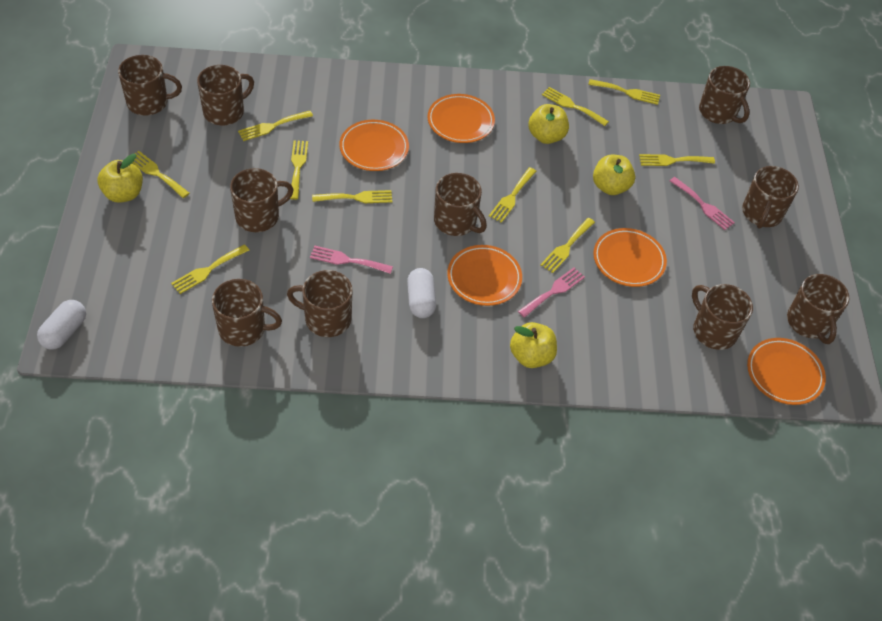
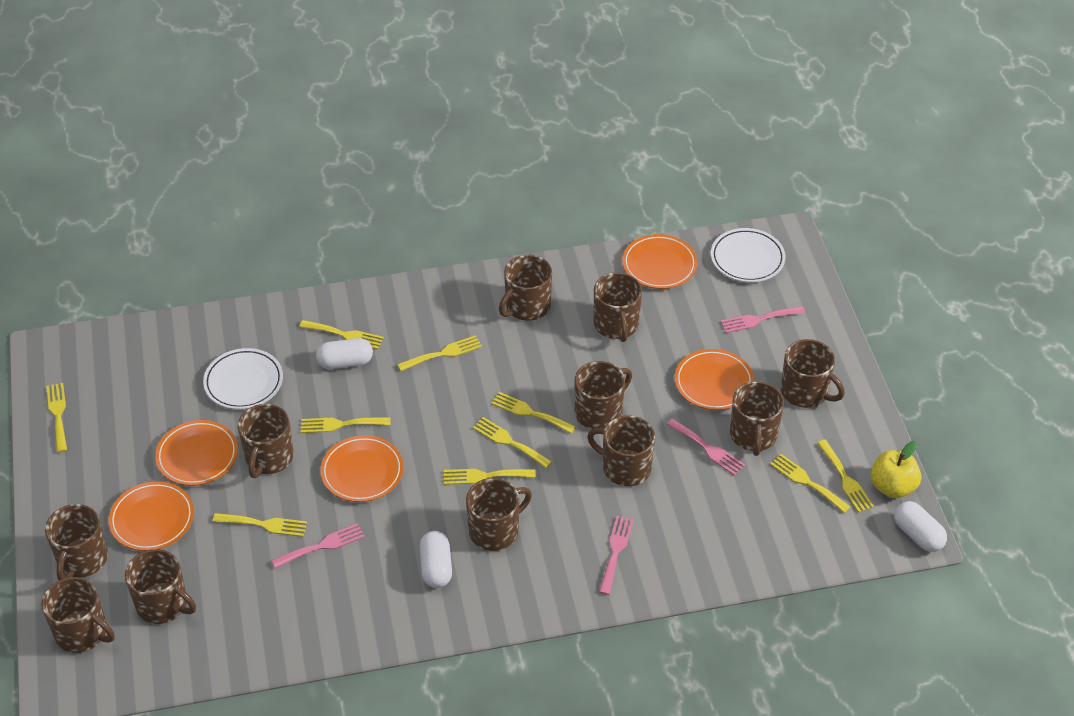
brown mug: 10 -> 11
pink fork: 3 -> 4
white capsule: 2 -> 3
white plate: 0 -> 2
yellow apple: 4 -> 1

